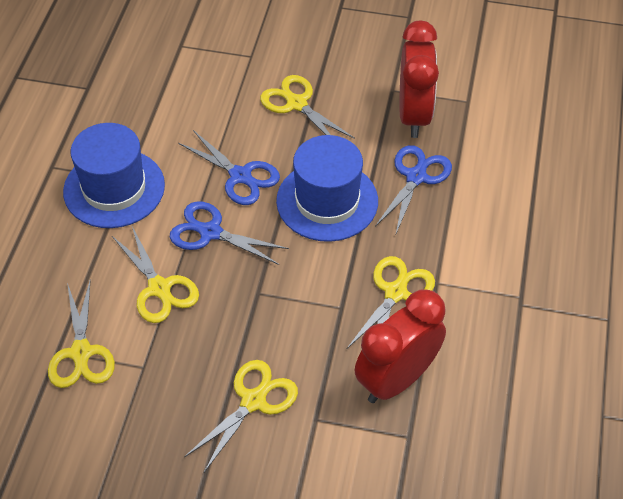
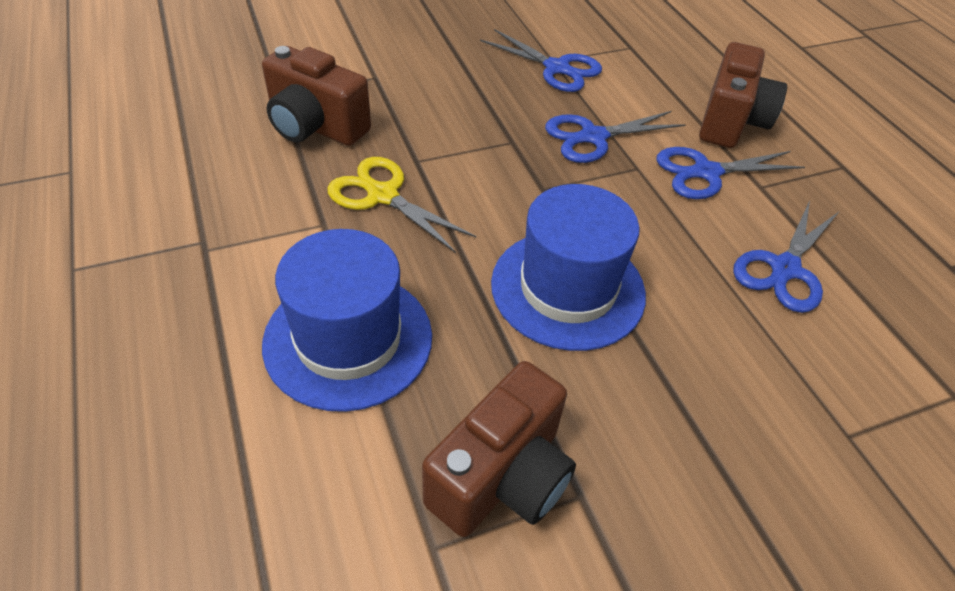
blue scissors: 3 -> 4
brown camera: 0 -> 3
red clock: 2 -> 0
yellow scissors: 5 -> 1

